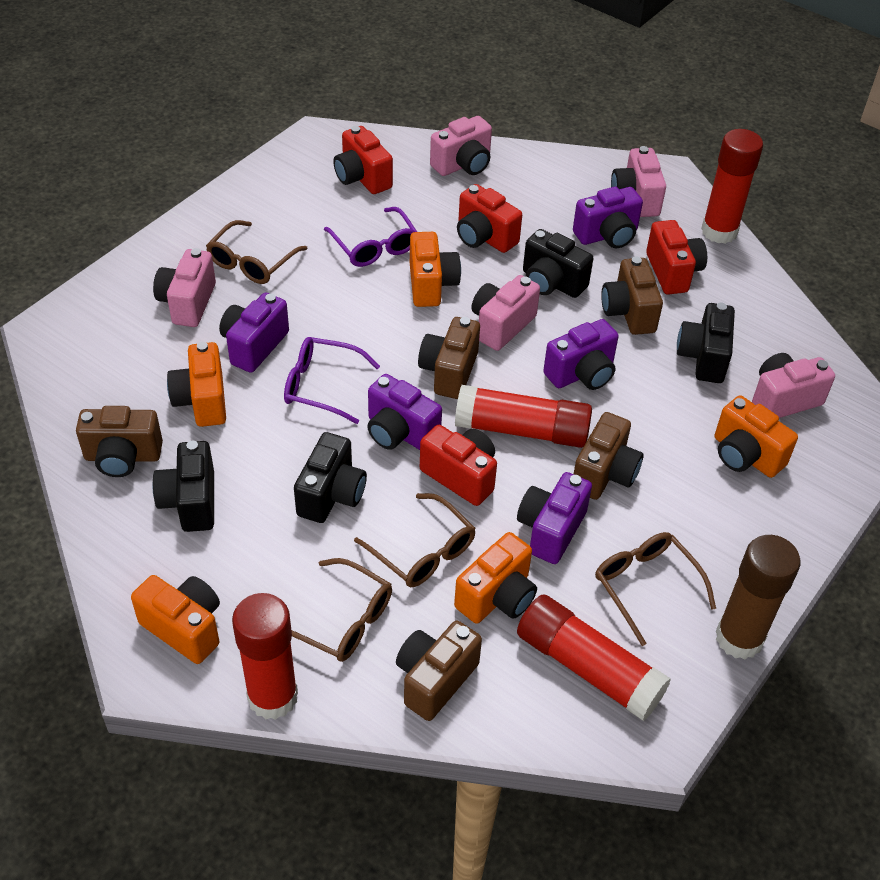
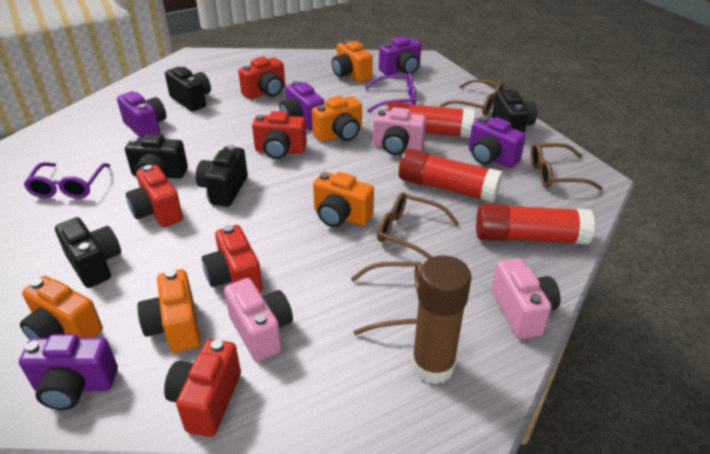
black camera: 4 -> 5
brown camera: 5 -> 0
pink camera: 5 -> 3
red camera: 4 -> 5
red glue stick: 4 -> 3

